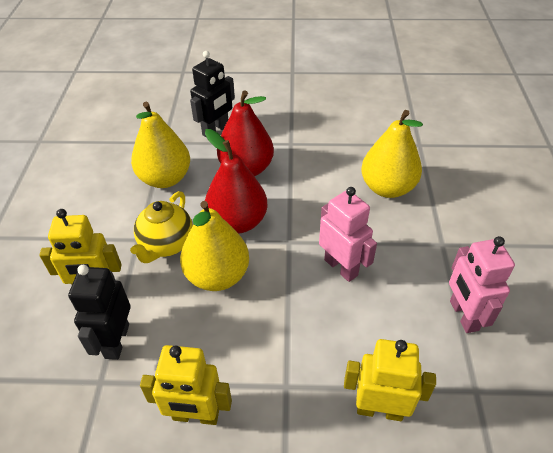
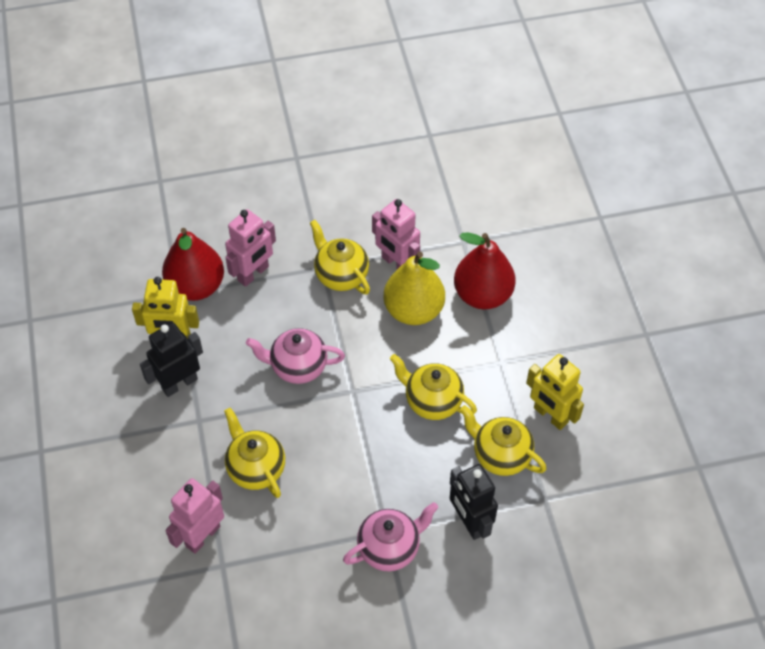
pink robot: 2 -> 3
pink teapot: 0 -> 2
yellow pear: 3 -> 1
yellow robot: 3 -> 2
yellow teapot: 1 -> 4

